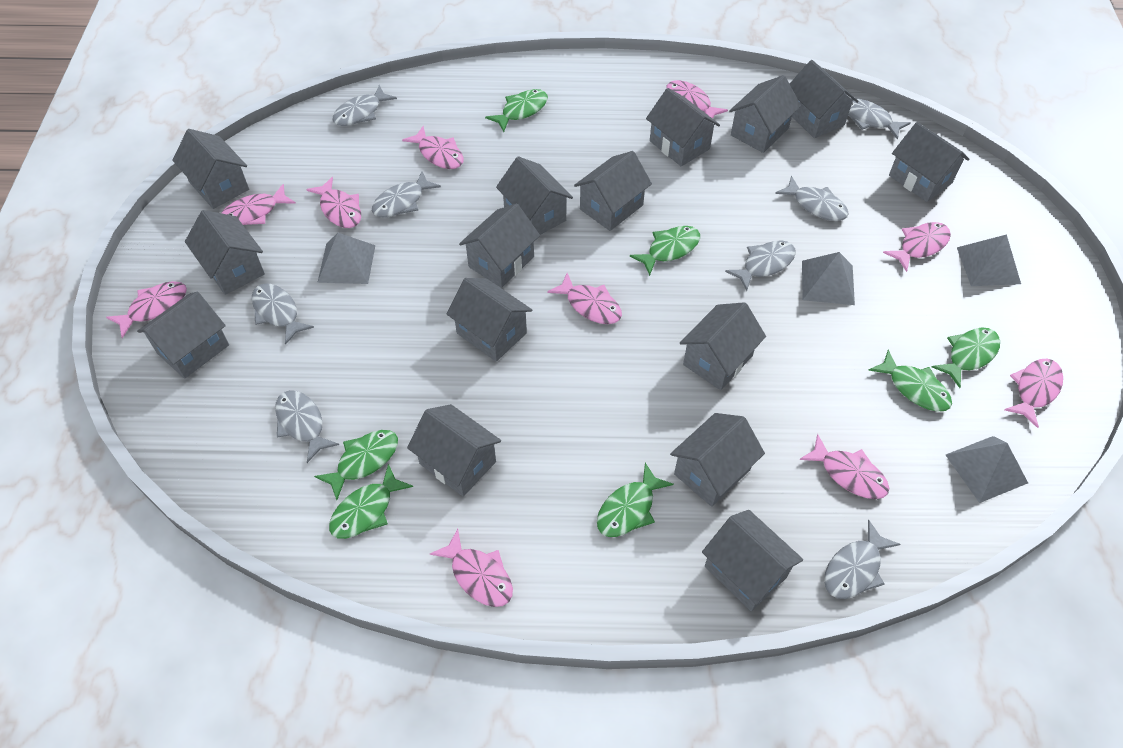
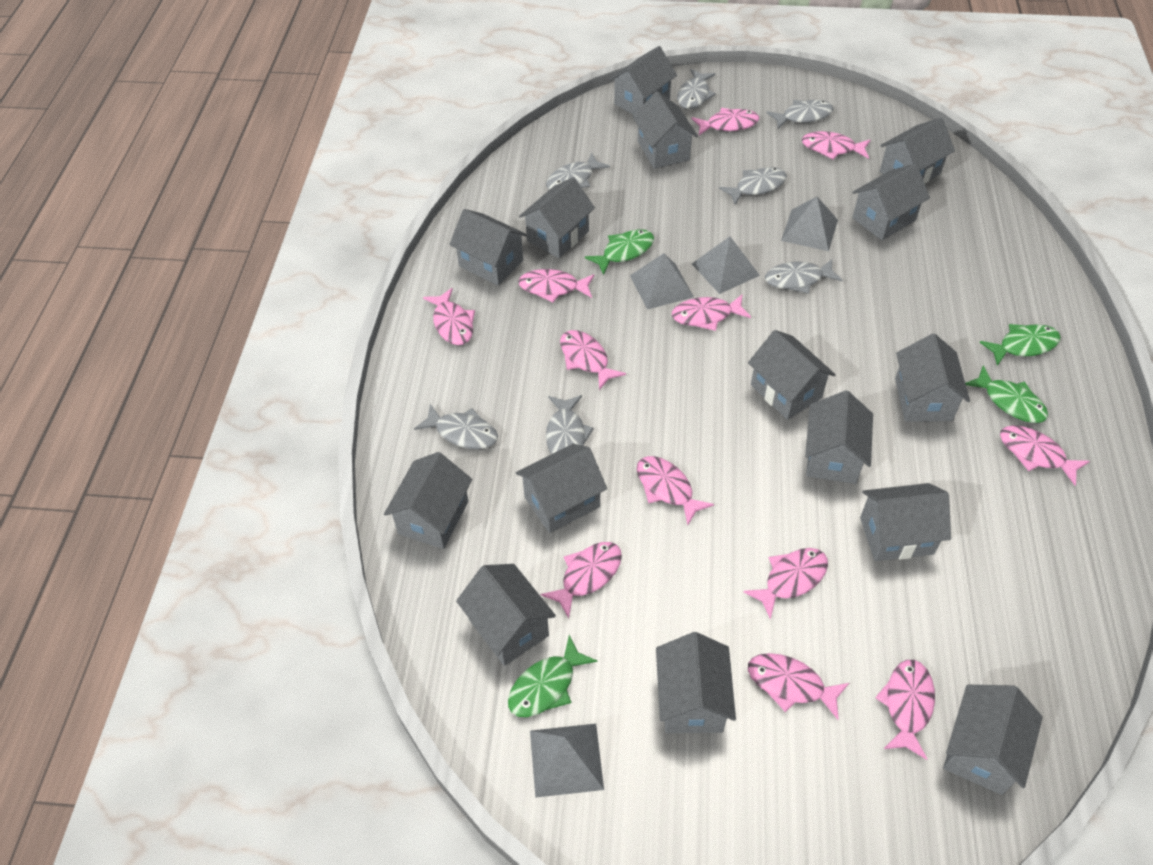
green fish: 7 -> 4
grey fish: 8 -> 7
pink fish: 10 -> 12

